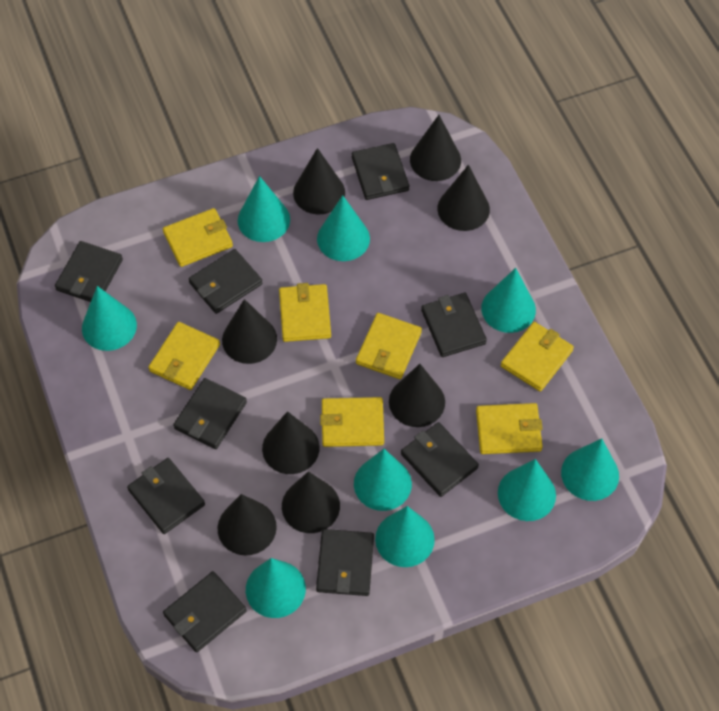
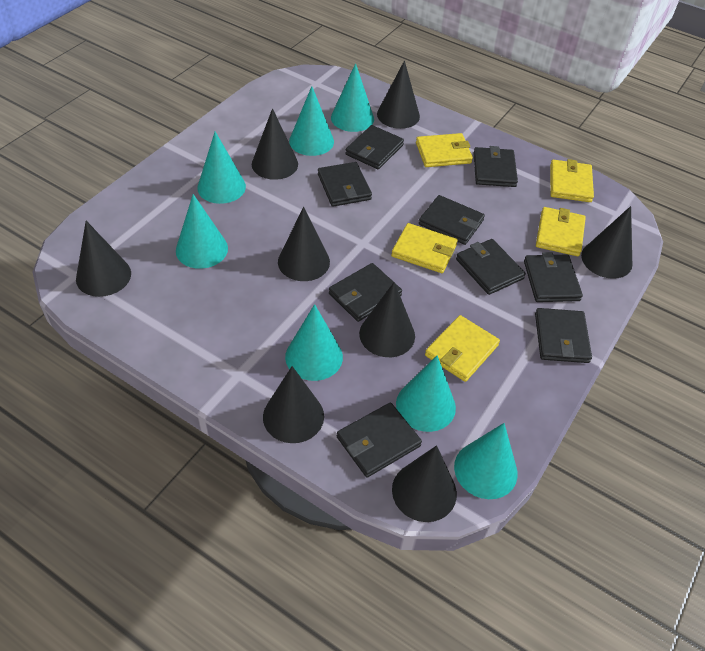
turquoise cone: 9 -> 7
yellow wallet: 7 -> 5

